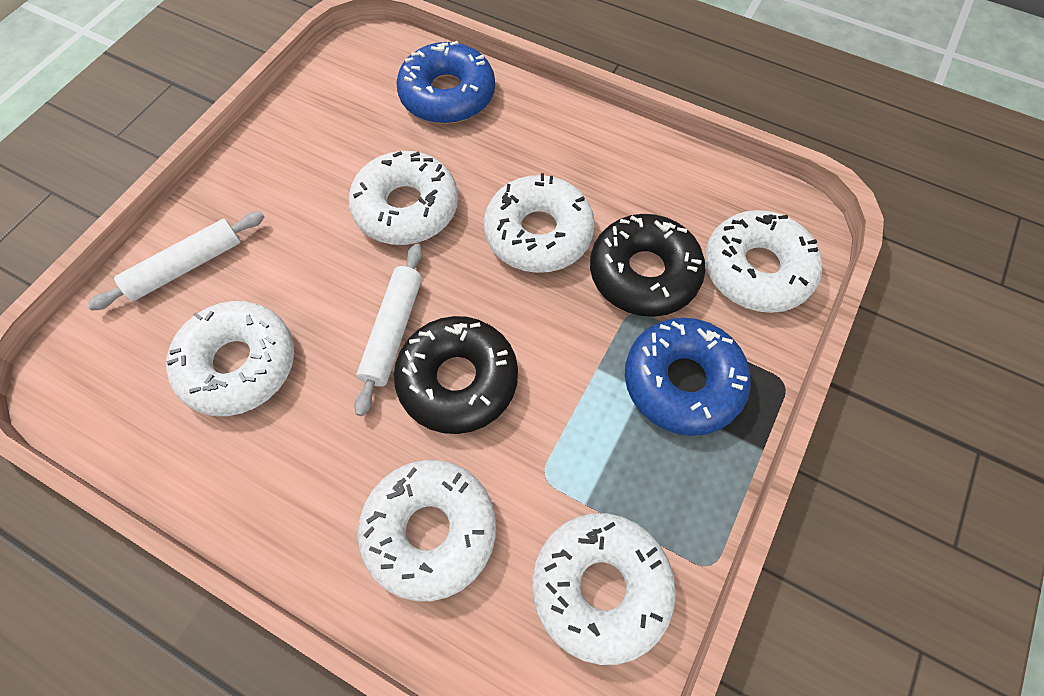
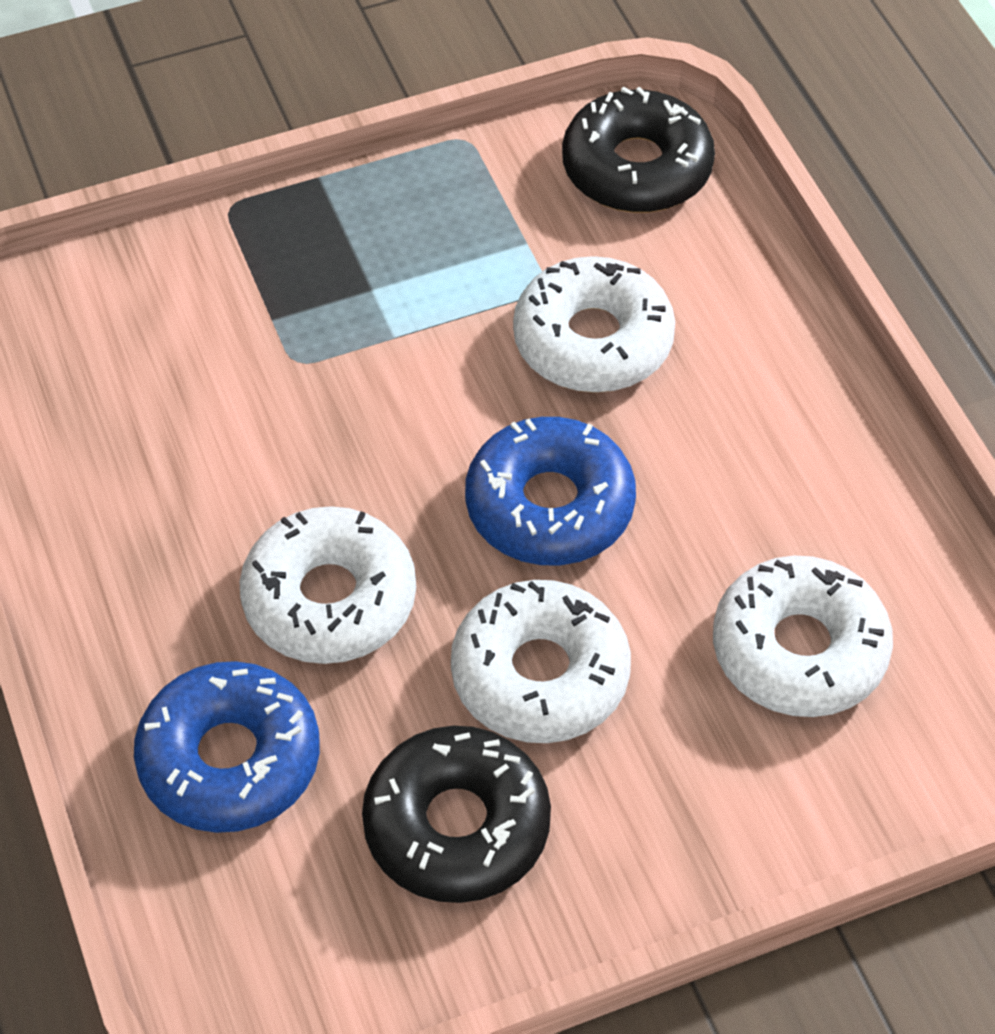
white donut: 6 -> 4
white rolling pin: 2 -> 0

